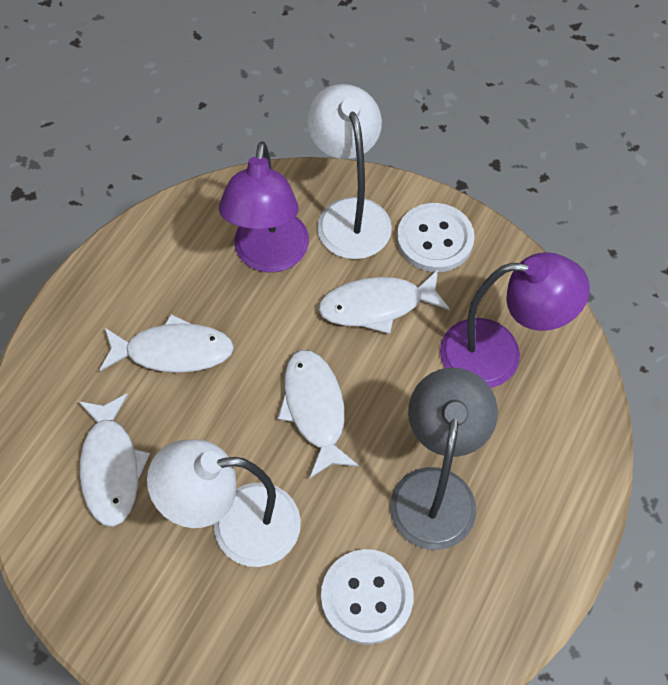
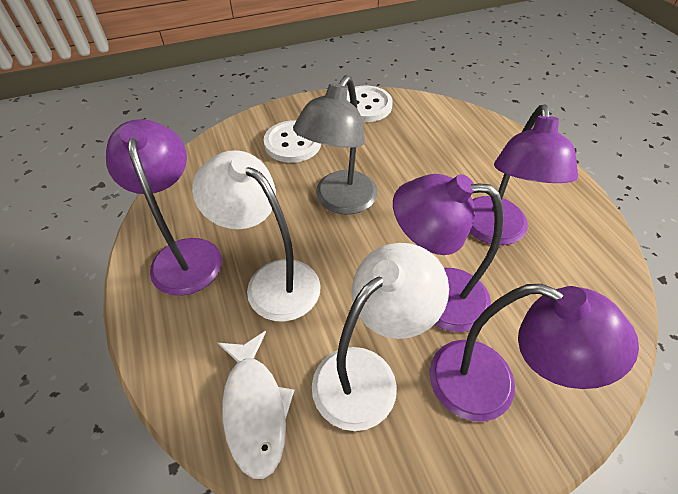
purple lamp: 2 -> 4
white fish: 4 -> 1

